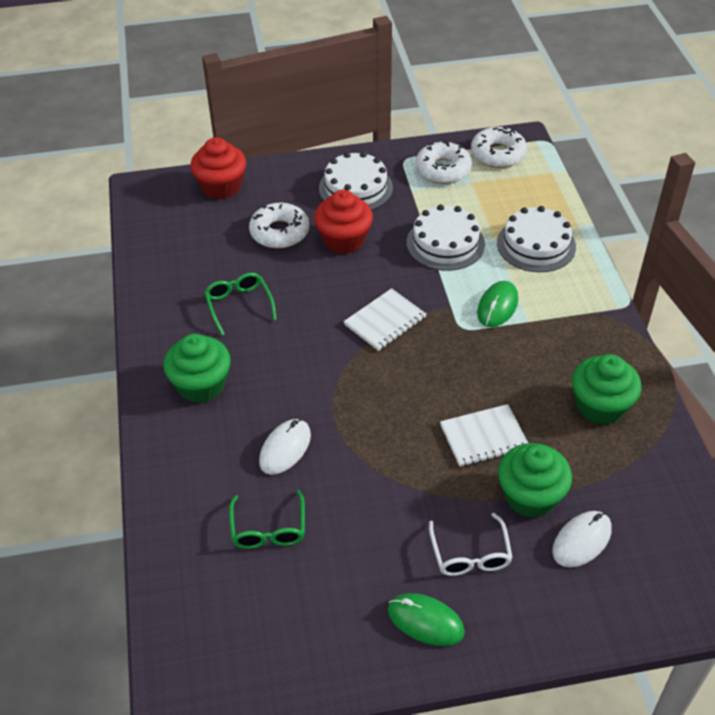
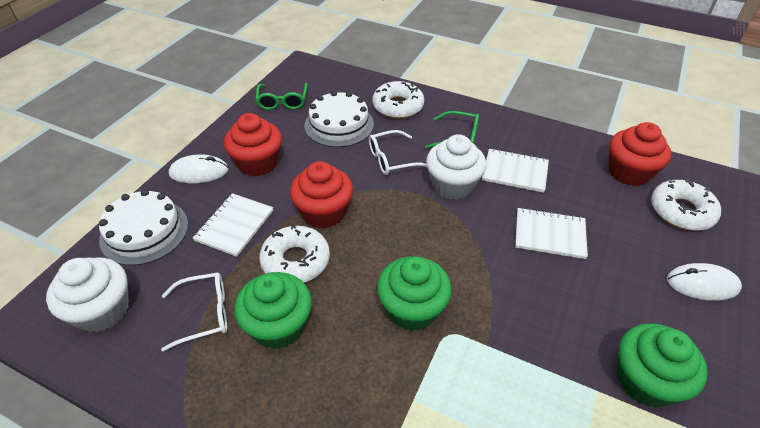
green mouse: 2 -> 0
red cupcake: 2 -> 3
white cake: 3 -> 2
white cupcake: 0 -> 2
white glasses: 1 -> 2
white notebook: 2 -> 3

